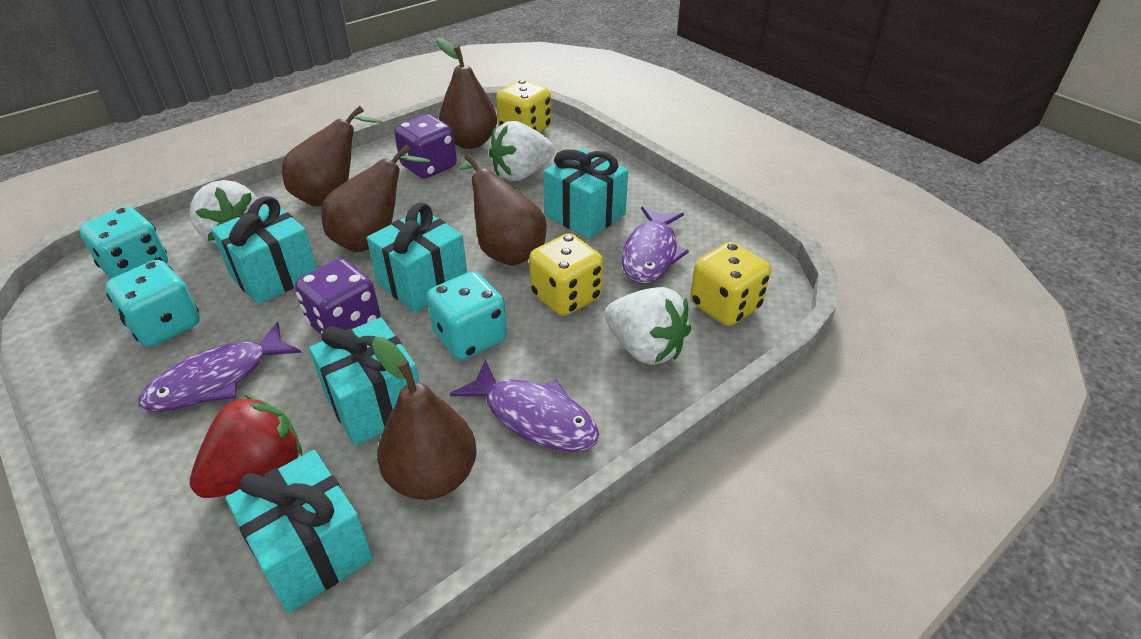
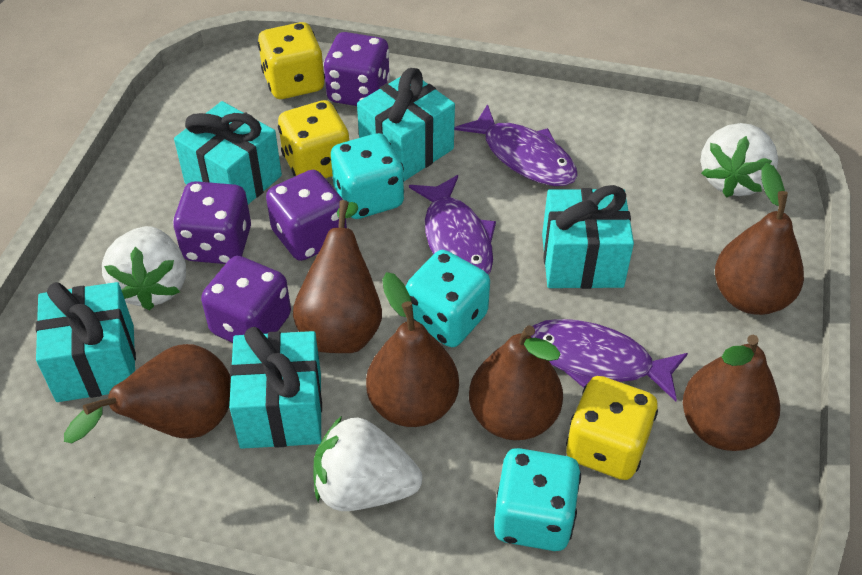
brown pear: 5 -> 6
purple dice: 2 -> 4
red strawberry: 1 -> 0

